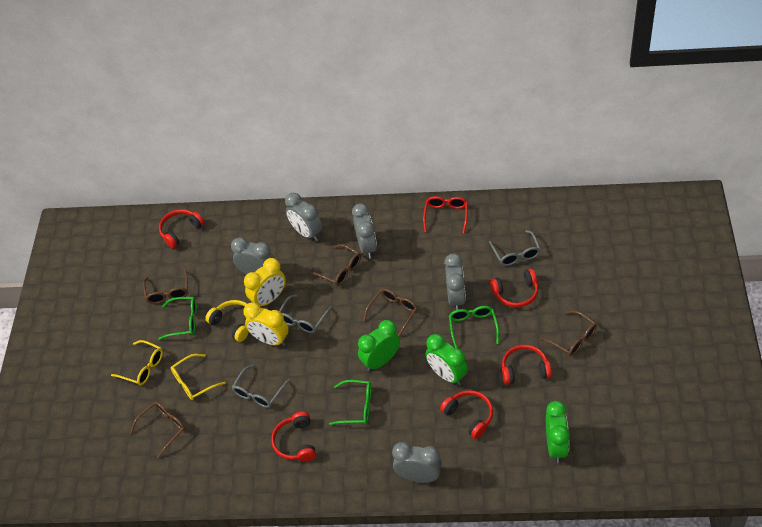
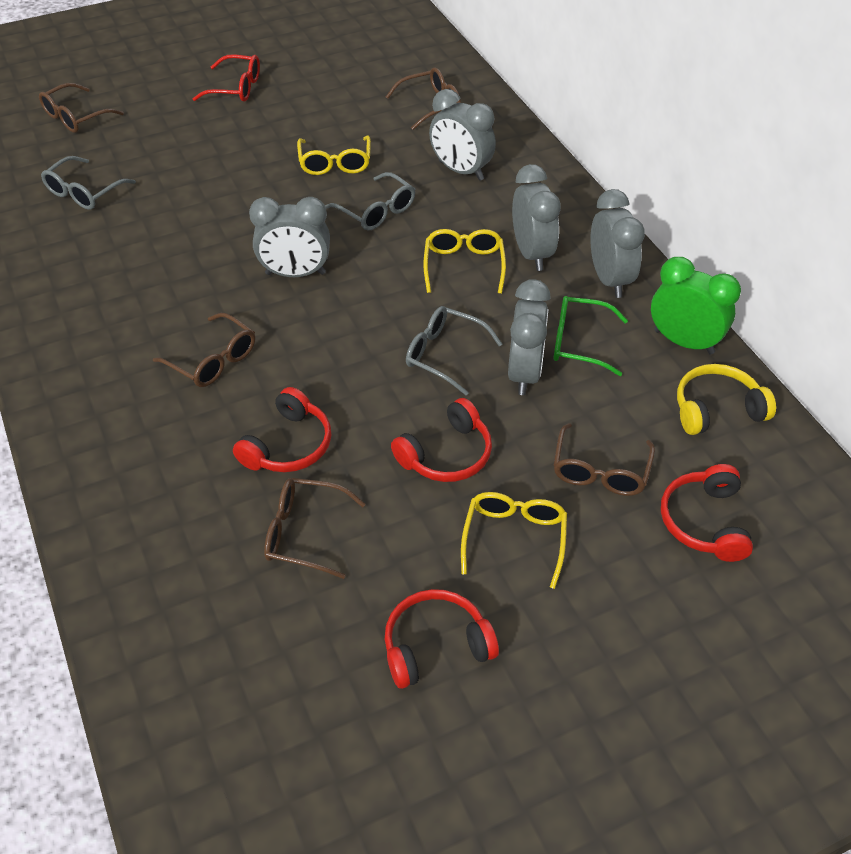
green clock: 3 -> 1
green glasses: 3 -> 1
red headphones: 5 -> 4
yellow clock: 2 -> 0
yellow glasses: 2 -> 3

